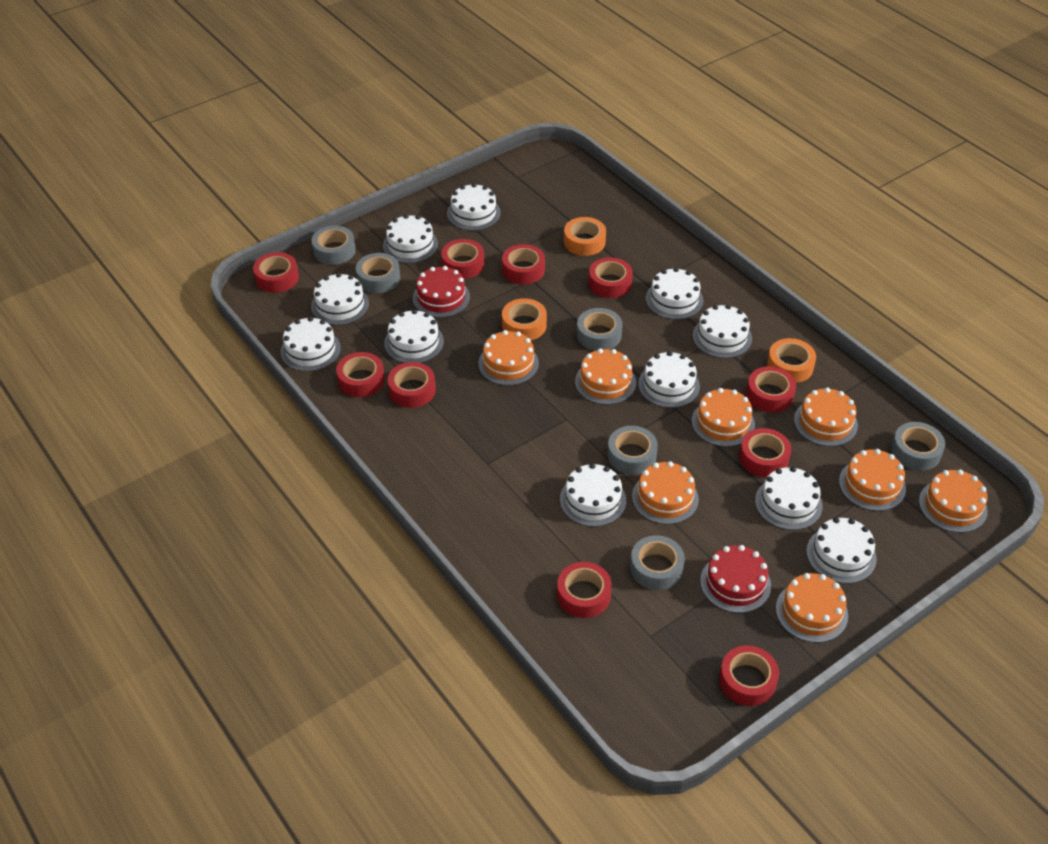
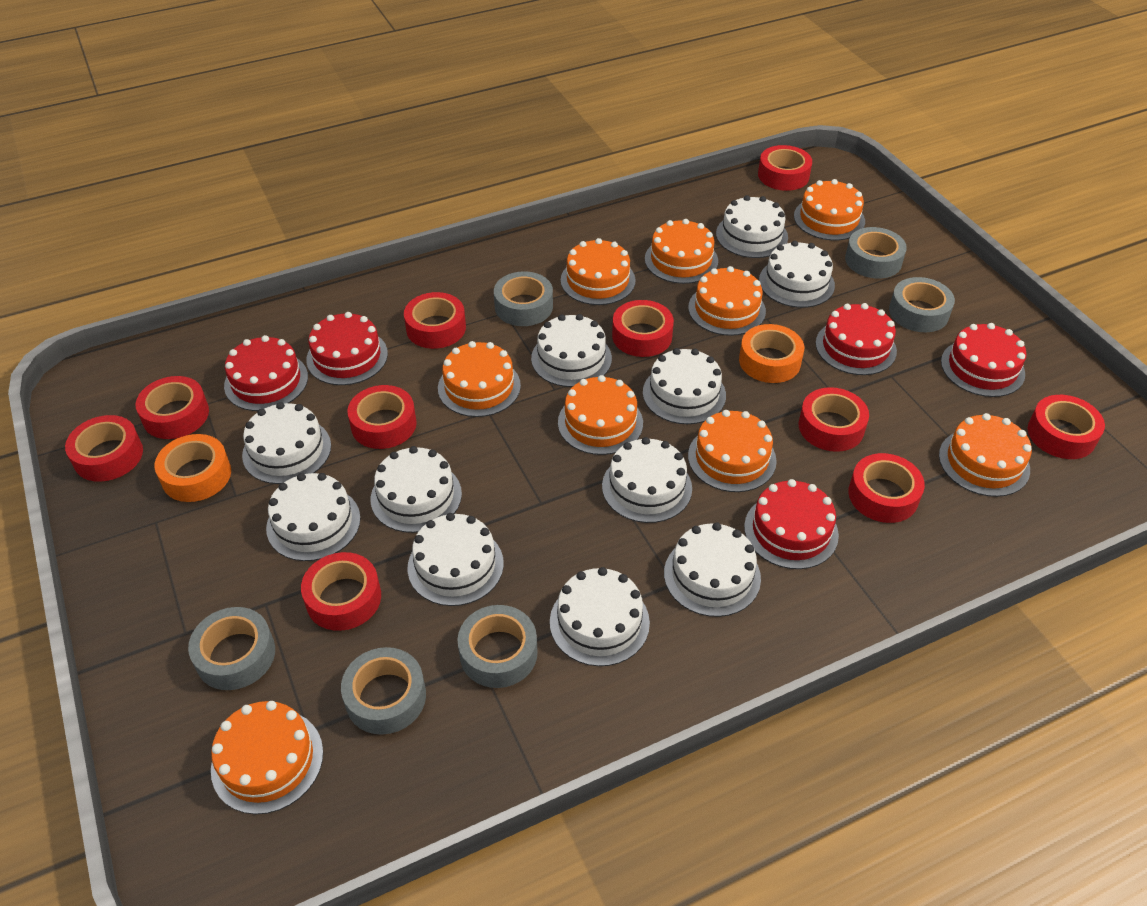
orange cake: 8 -> 9
orange tape: 3 -> 2
red cake: 2 -> 5

